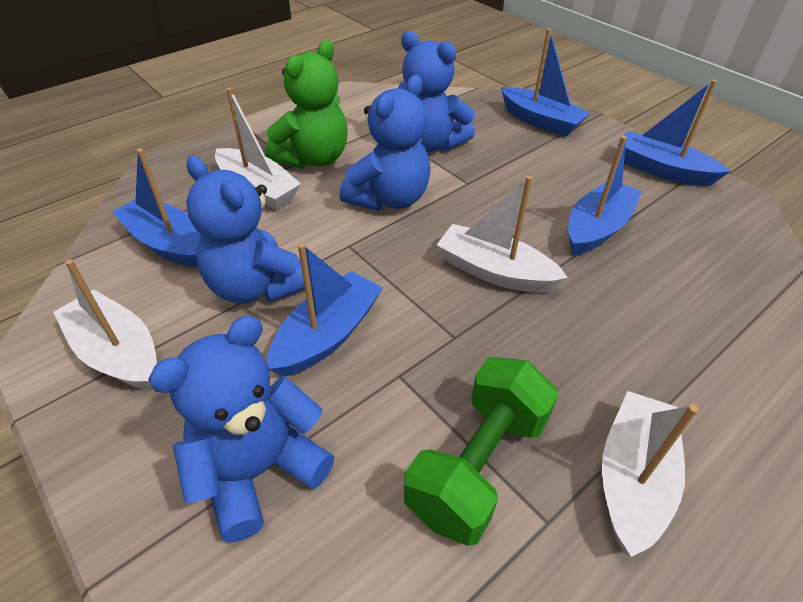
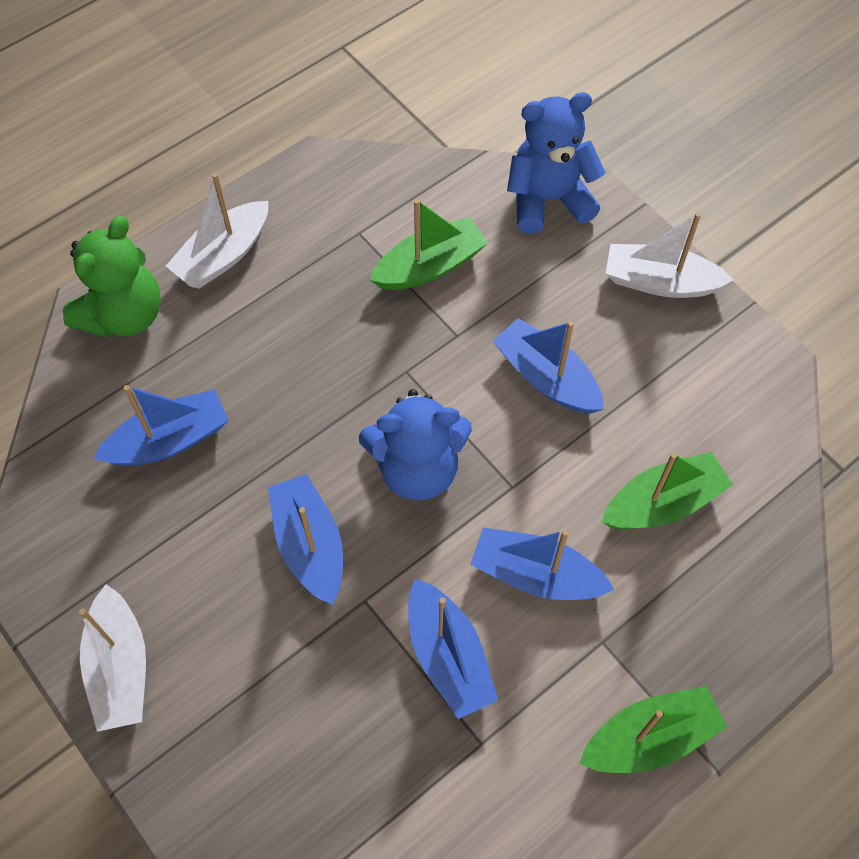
blue teddy bear: 4 -> 2
green boat: 0 -> 3
green dumbbell: 1 -> 0
white boat: 4 -> 3

